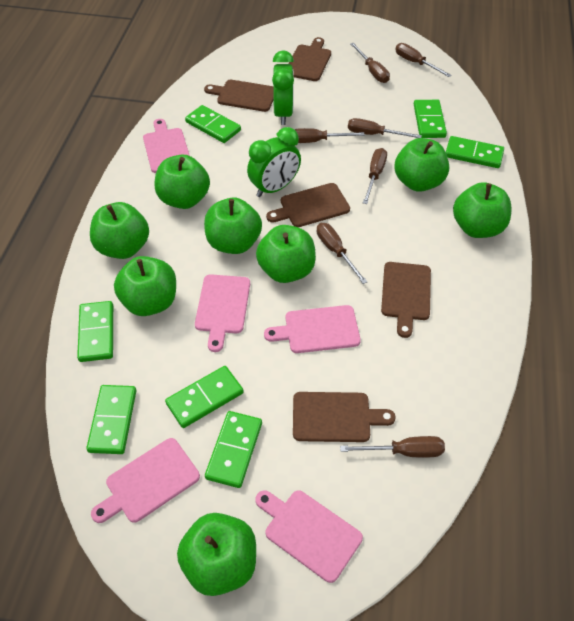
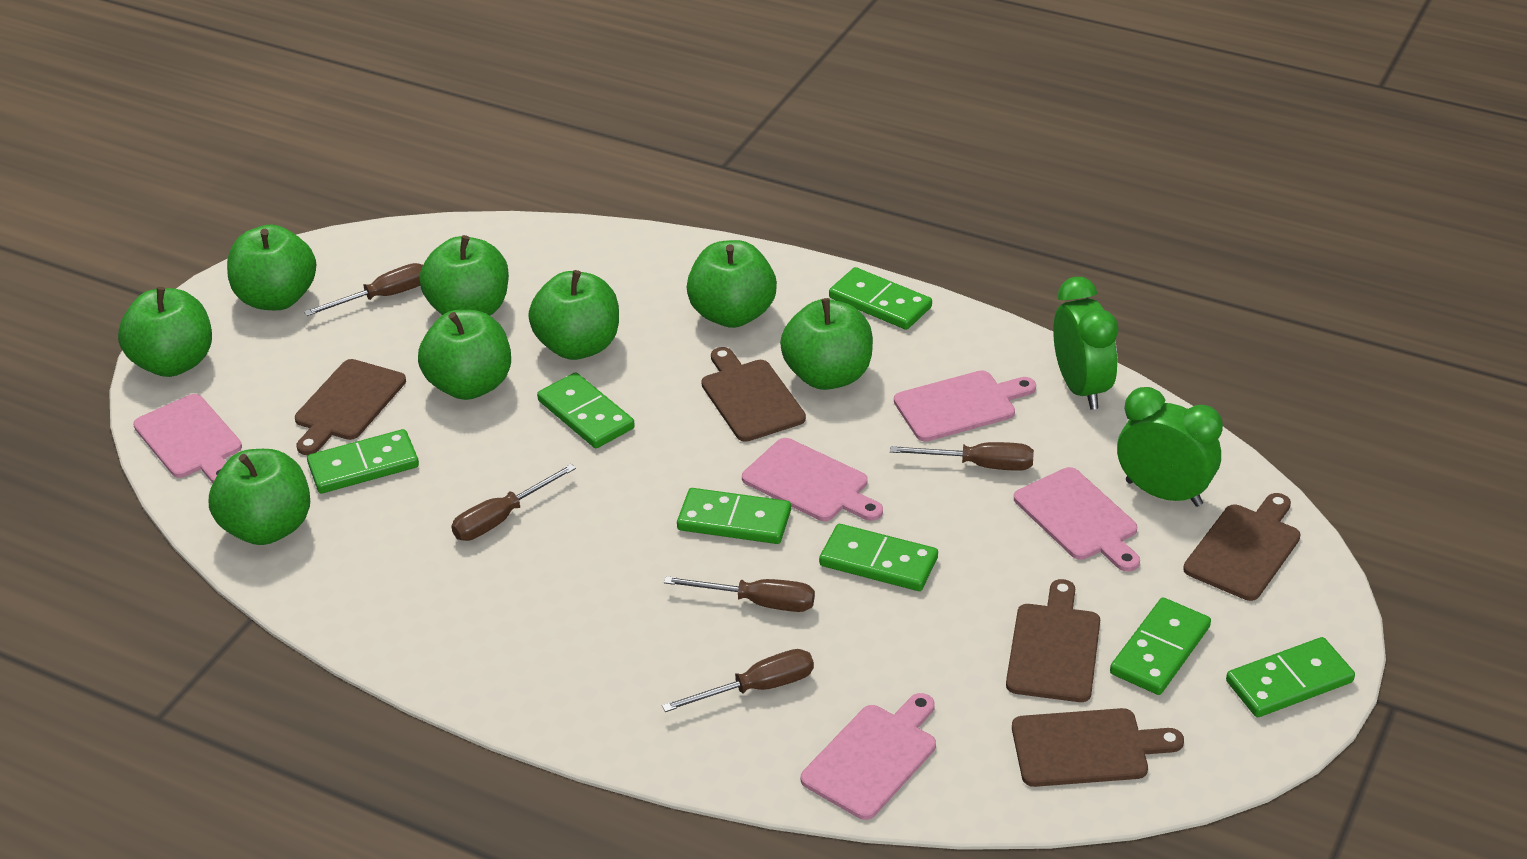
brown screwdriver: 7 -> 5

